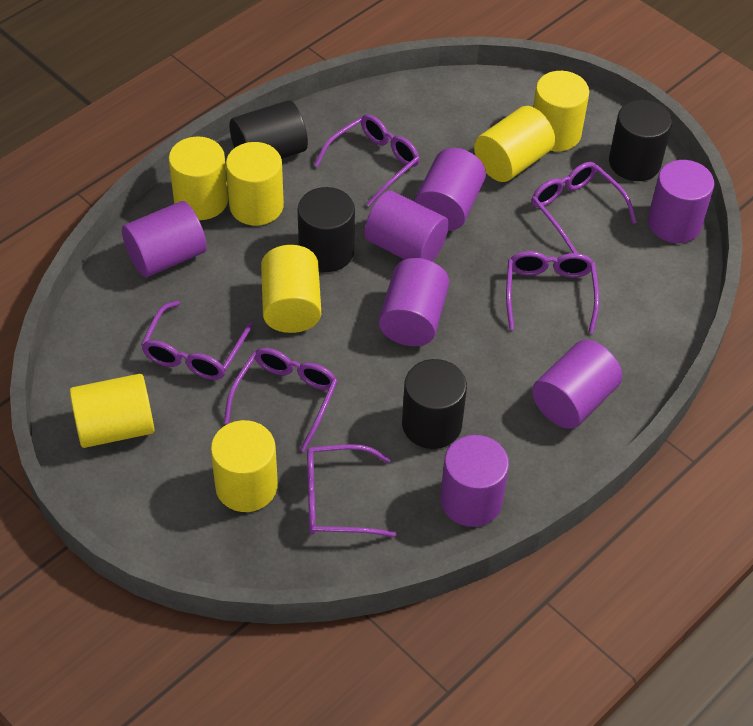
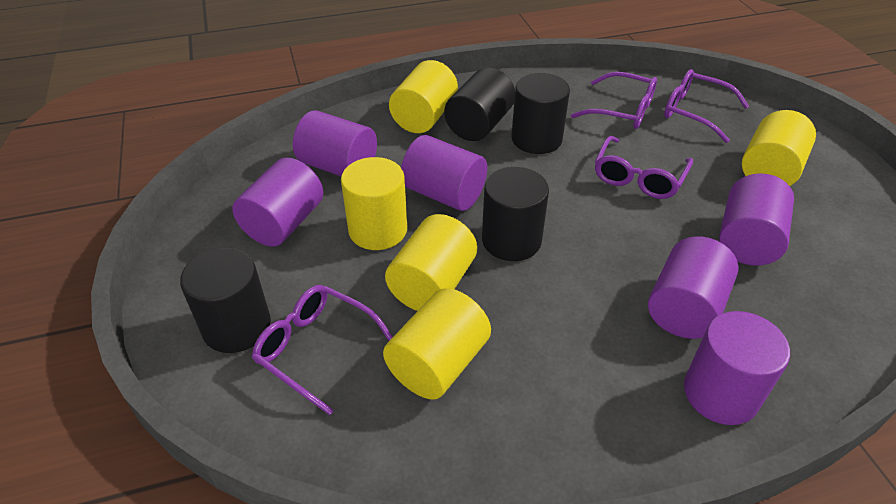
purple cylinder: 7 -> 6
purple glasses: 6 -> 4
yellow cylinder: 7 -> 5

